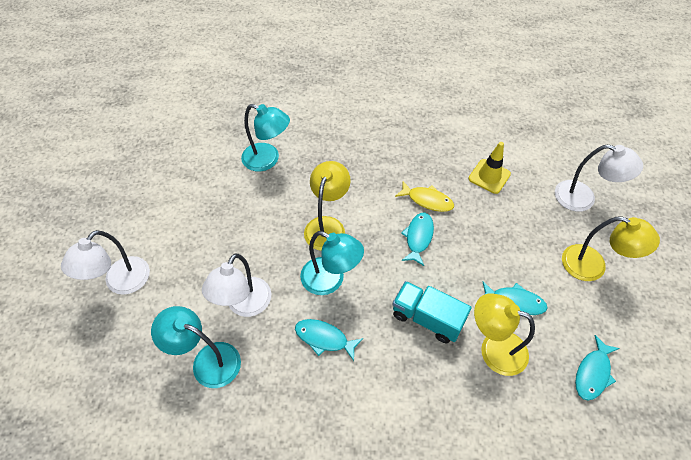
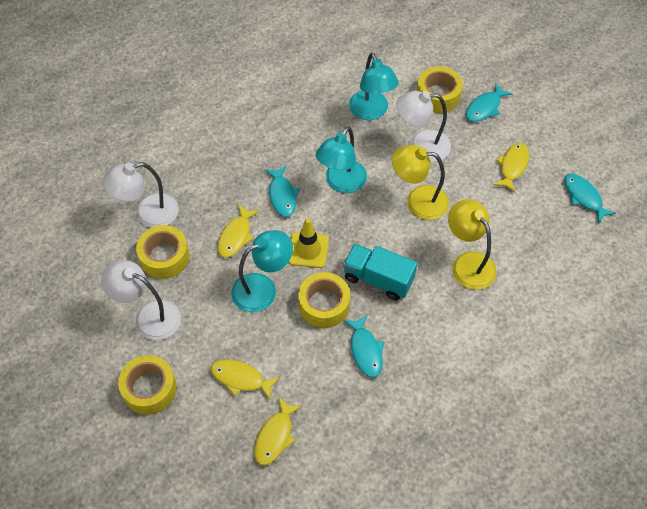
yellow fish: 1 -> 4
yellow lamp: 3 -> 2
yellow tape: 0 -> 4

